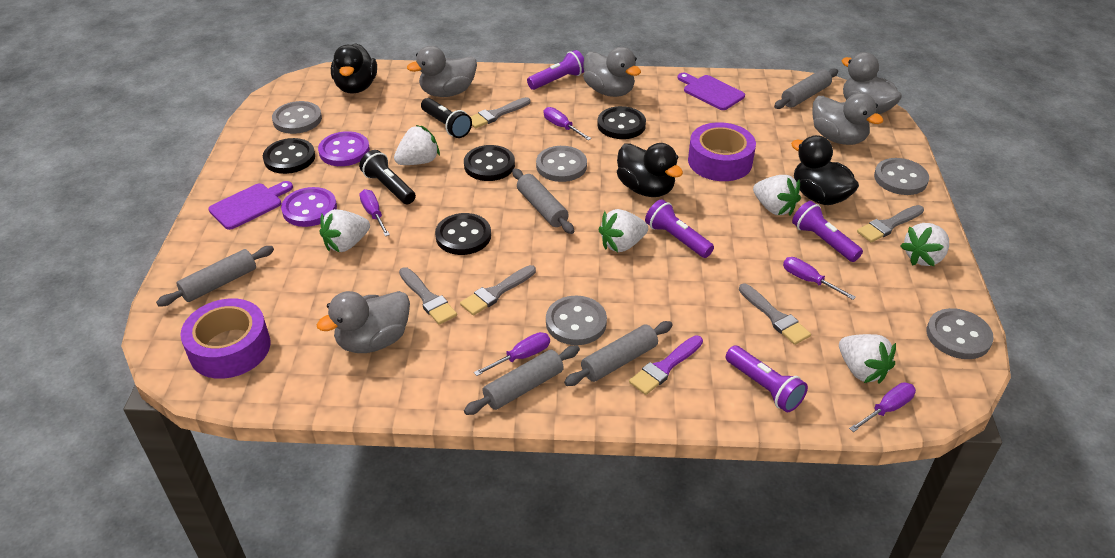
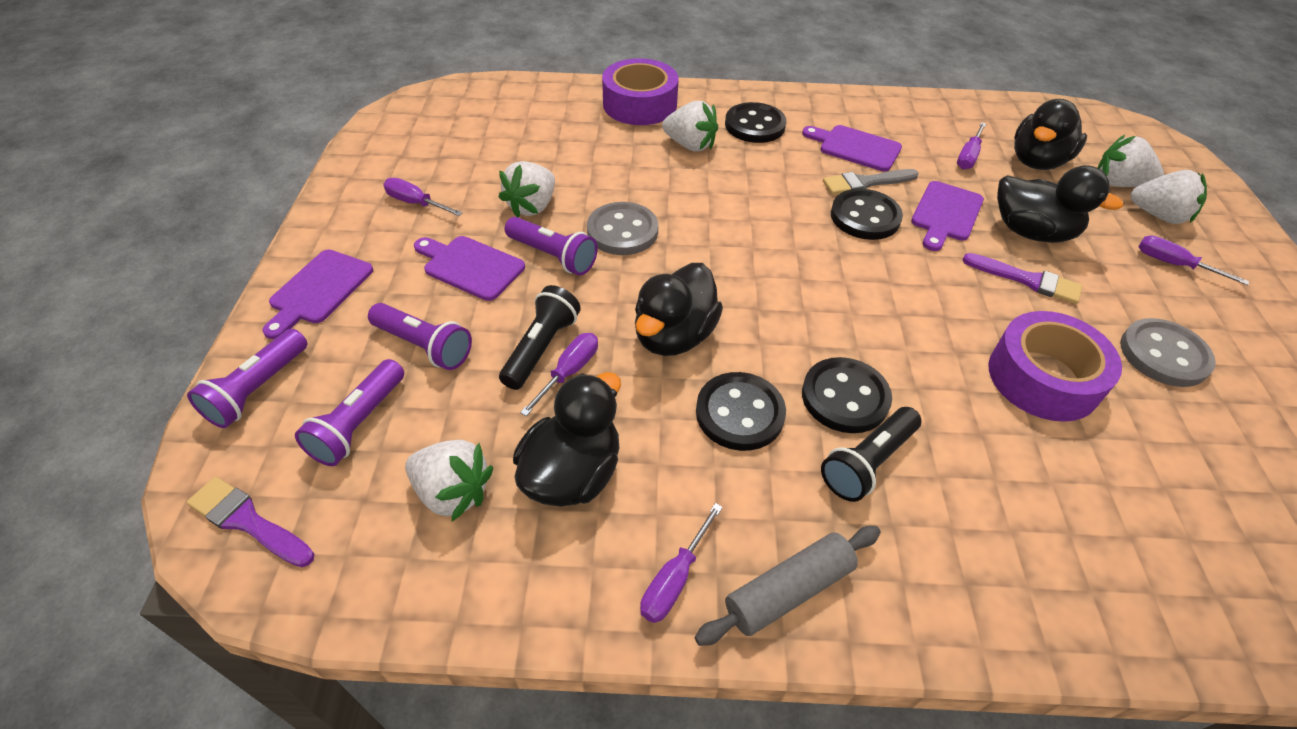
black duck: 3 -> 4
grey brush: 5 -> 1
grey button: 5 -> 2
grey duck: 5 -> 0
grey rolling pin: 5 -> 1
purple brush: 1 -> 2
purple button: 2 -> 0
purple cutting board: 2 -> 4
white strawberry: 6 -> 5

